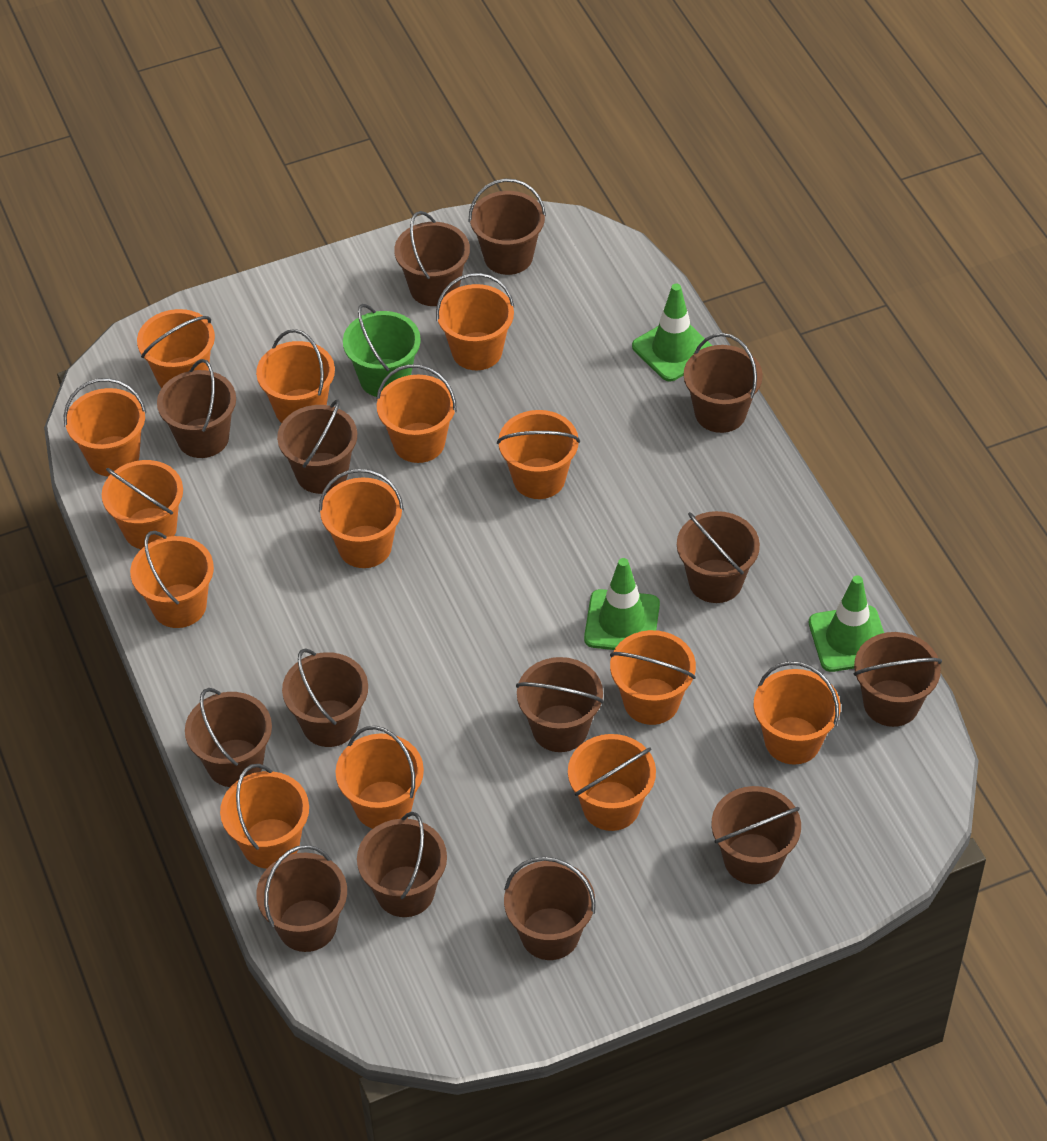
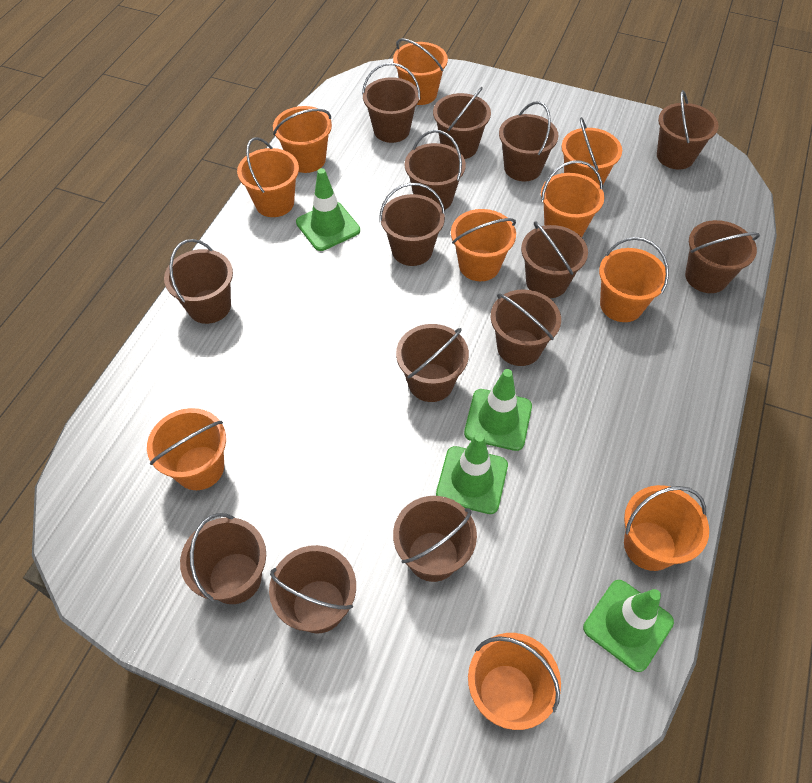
green bucket: 1 -> 0
green traffic cone: 3 -> 4
orange bucket: 14 -> 10

